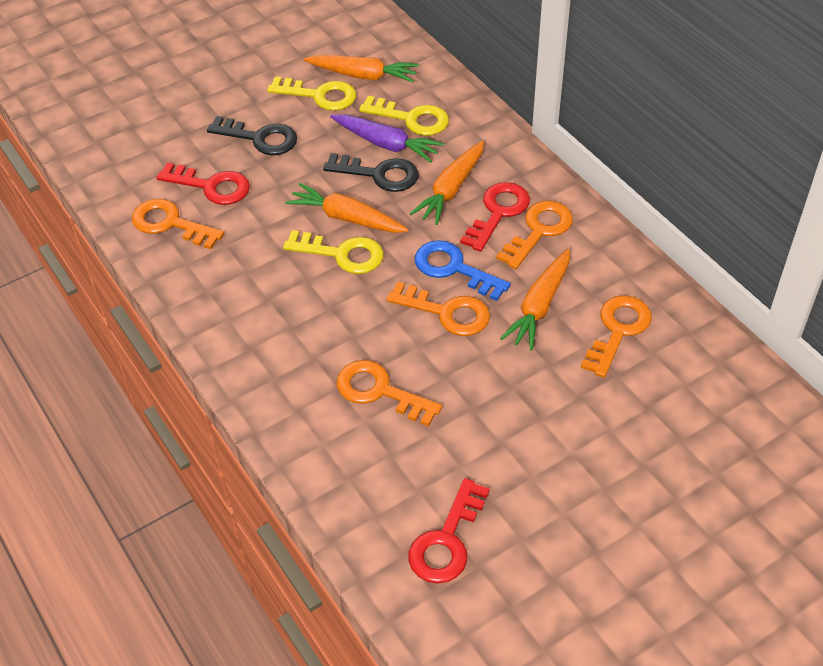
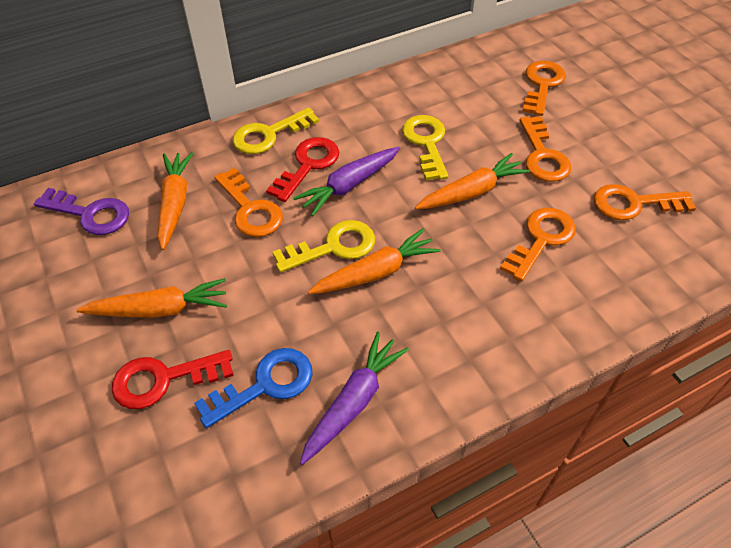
black key: 2 -> 0
purple carrot: 1 -> 2
purple key: 0 -> 1
red key: 3 -> 2

